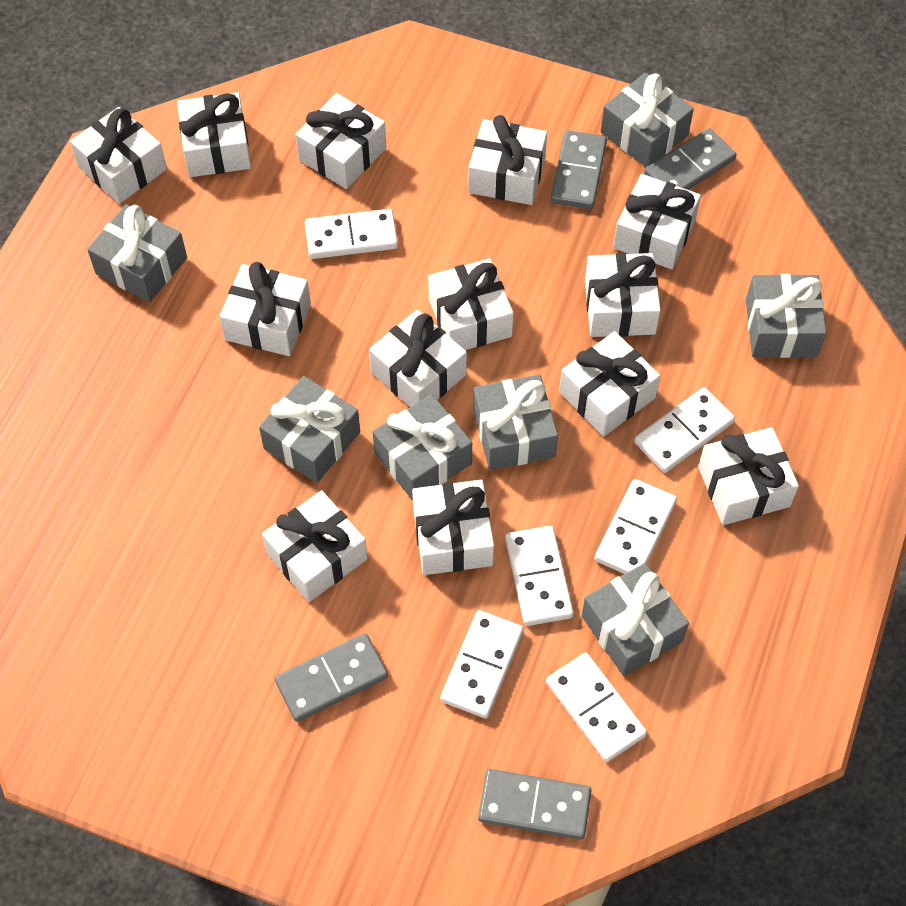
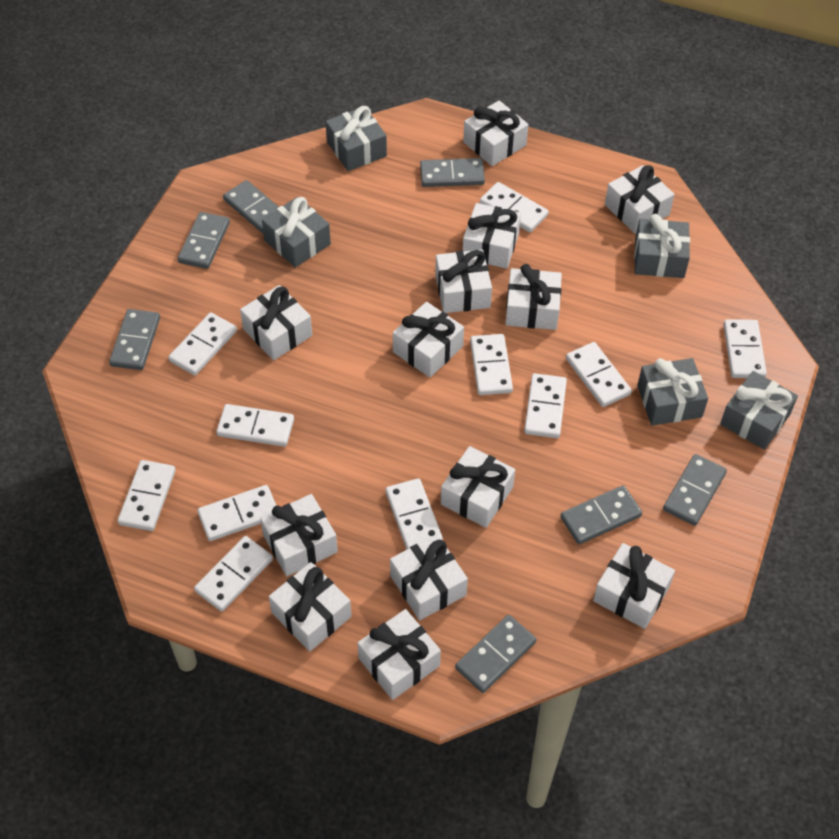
grey domino: 4 -> 7
grey gift: 7 -> 5
white domino: 6 -> 11

